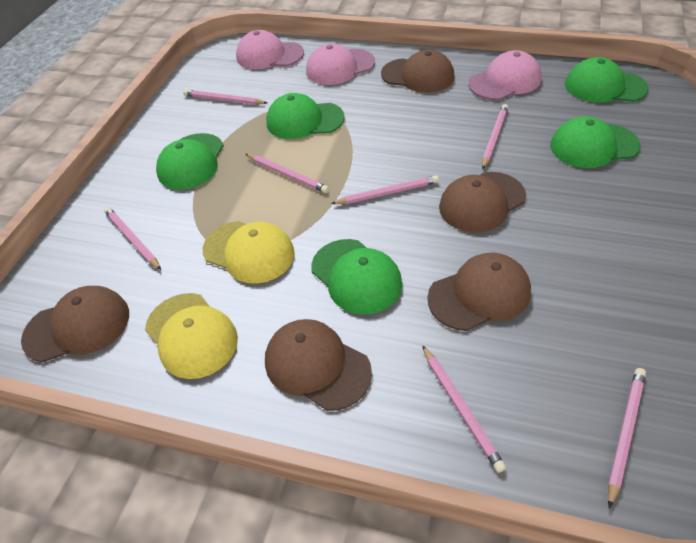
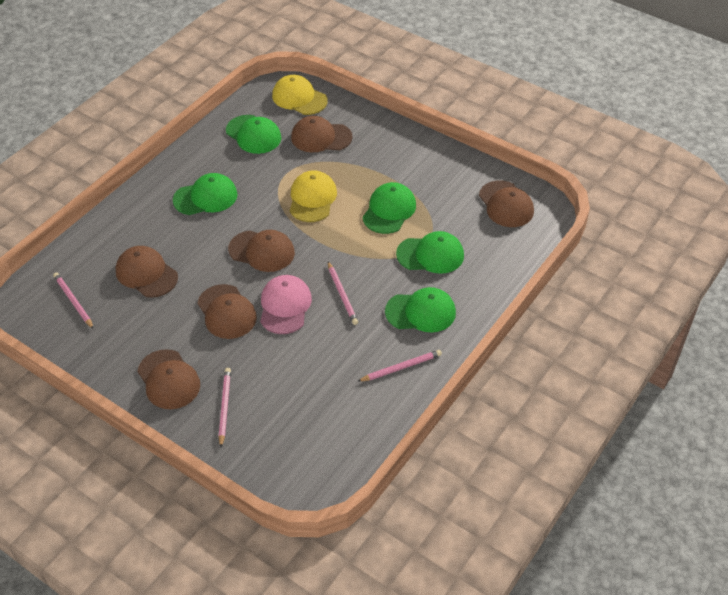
brown cap: 5 -> 6
pink cap: 3 -> 1
pink pencil: 7 -> 4

